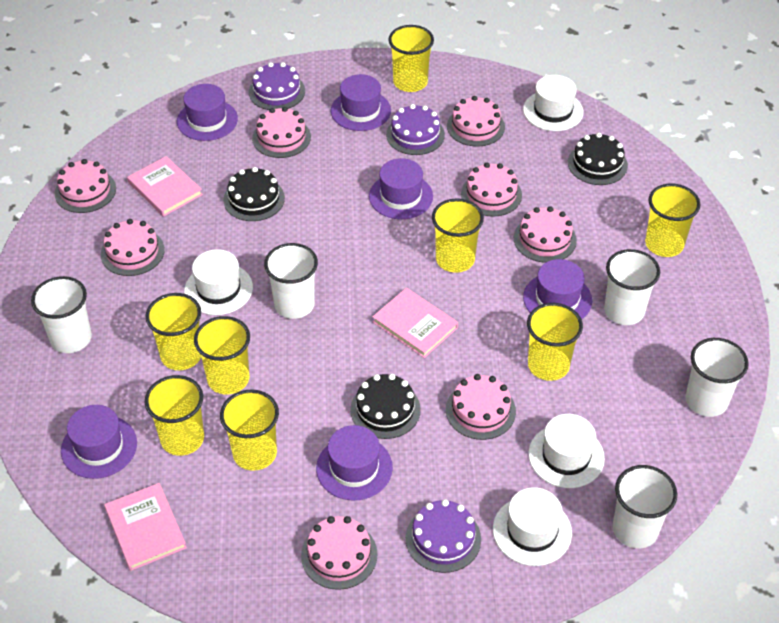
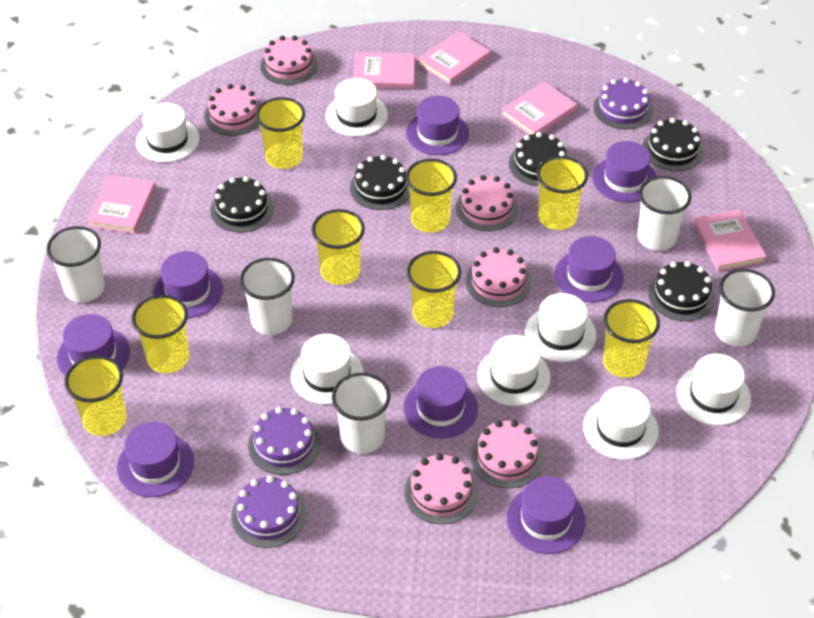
black cake: 3 -> 5
pink book: 3 -> 5
pink cake: 8 -> 6
purple hat: 6 -> 8
white hat: 4 -> 7

